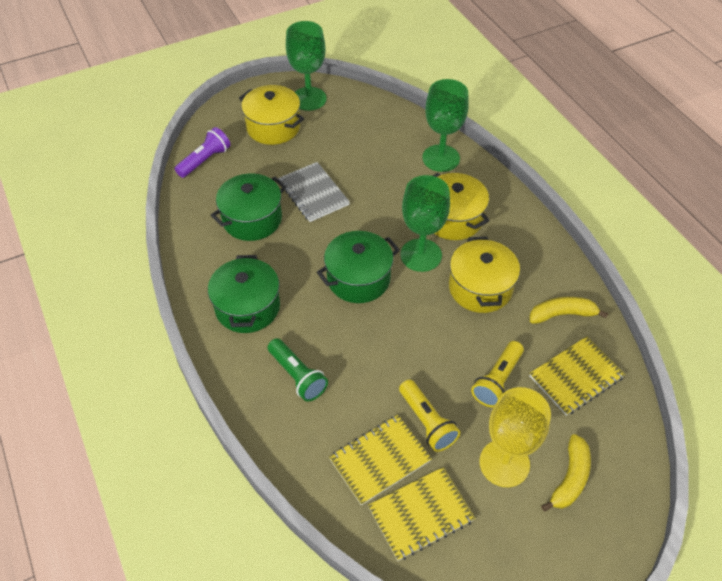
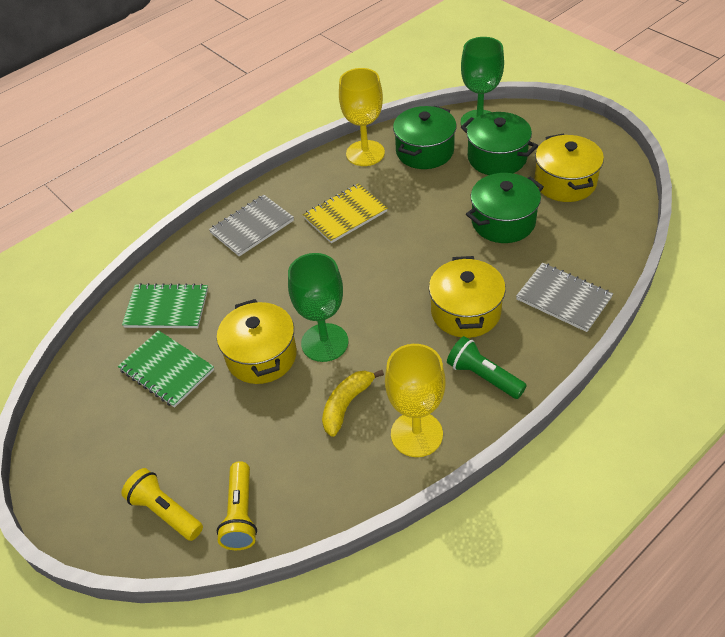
green goblet: 3 -> 2
green notebook: 0 -> 2
grey notebook: 1 -> 2
purple flashlight: 1 -> 0
yellow banana: 2 -> 1
yellow goblet: 1 -> 2
yellow notebook: 3 -> 1

